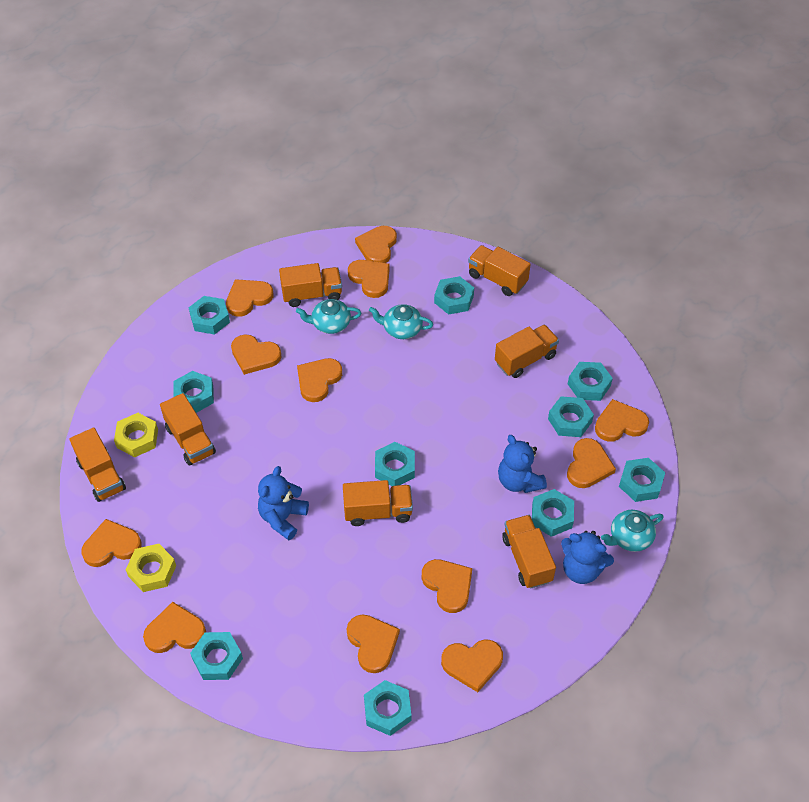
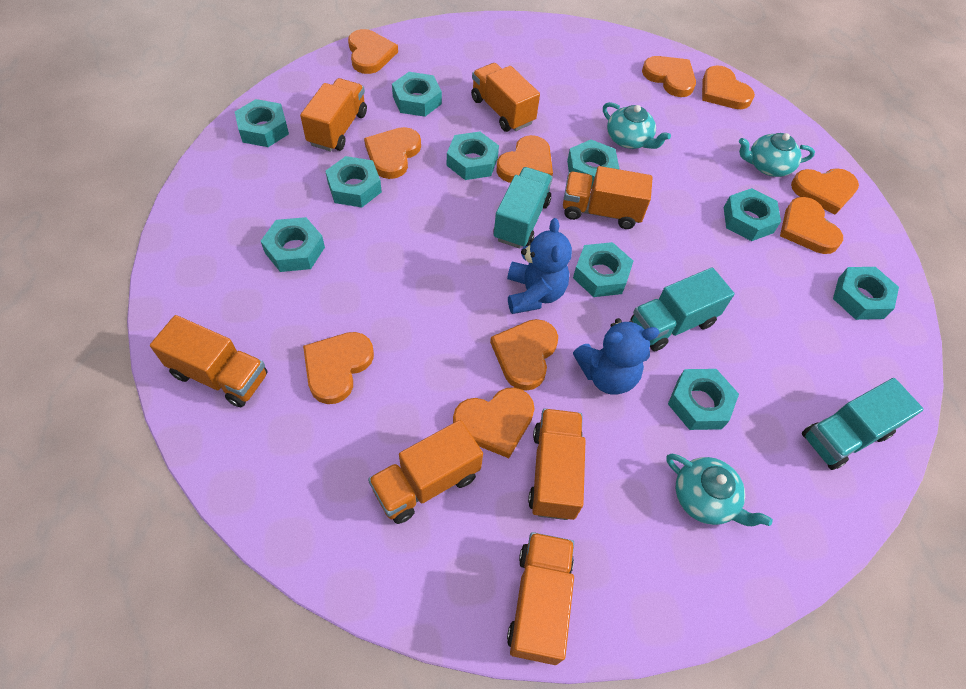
blue teddy bear: 3 -> 2
orange heart: 12 -> 10
turquoise truck: 0 -> 3
yellow nut: 2 -> 0

